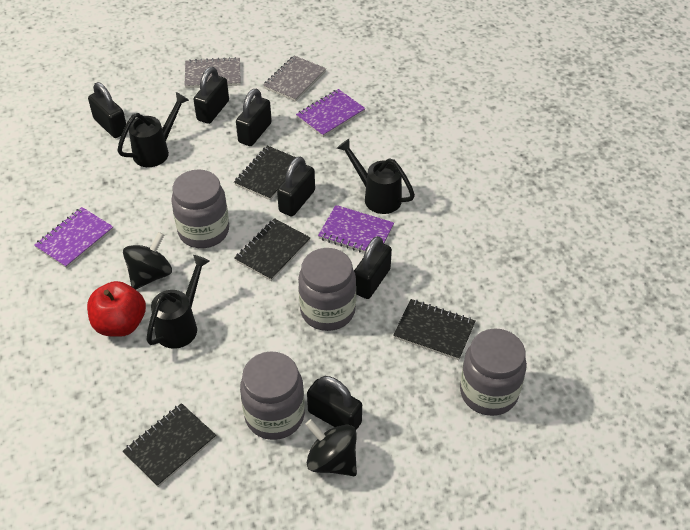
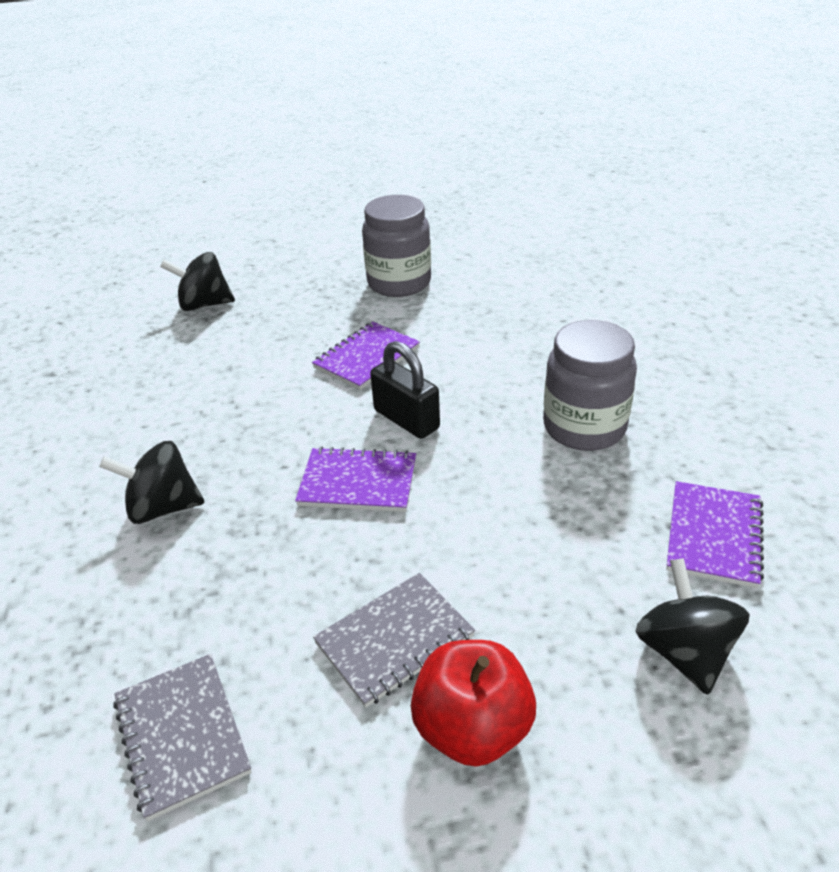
black notebook: 4 -> 0
black padlock: 6 -> 1
black spinning top: 2 -> 3
black watering can: 3 -> 0
grey jar: 4 -> 2

